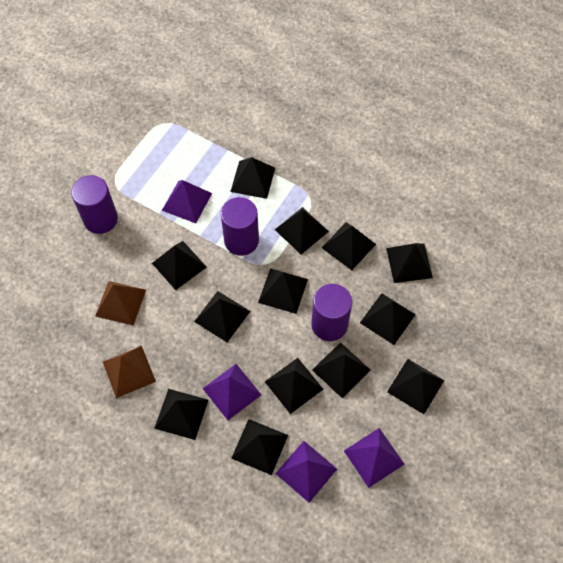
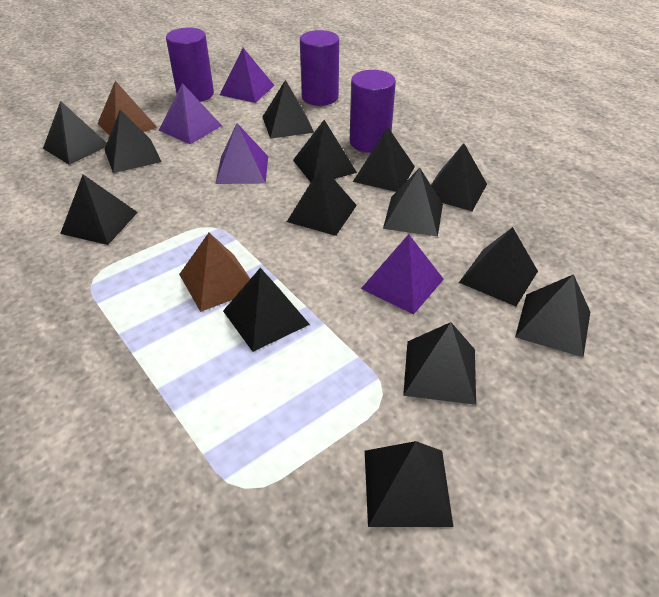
black pyramid: 13 -> 14

